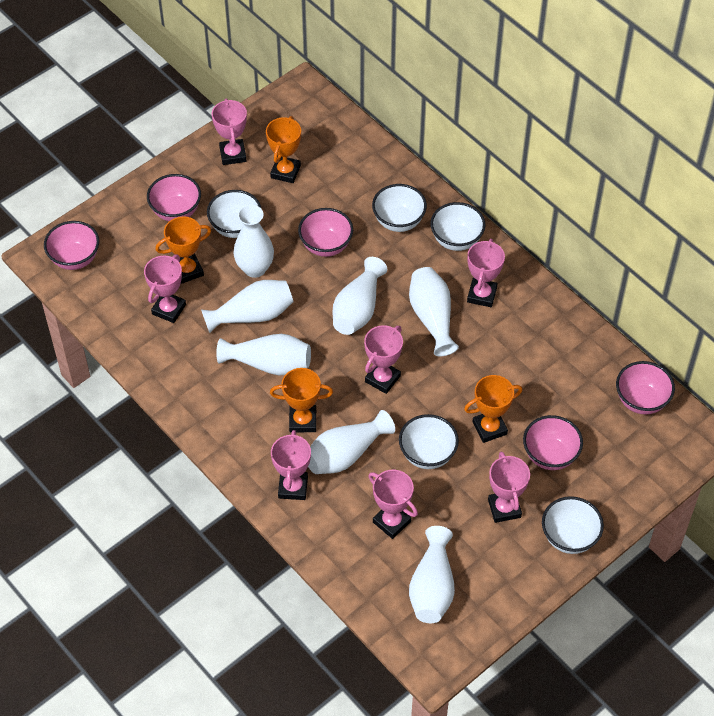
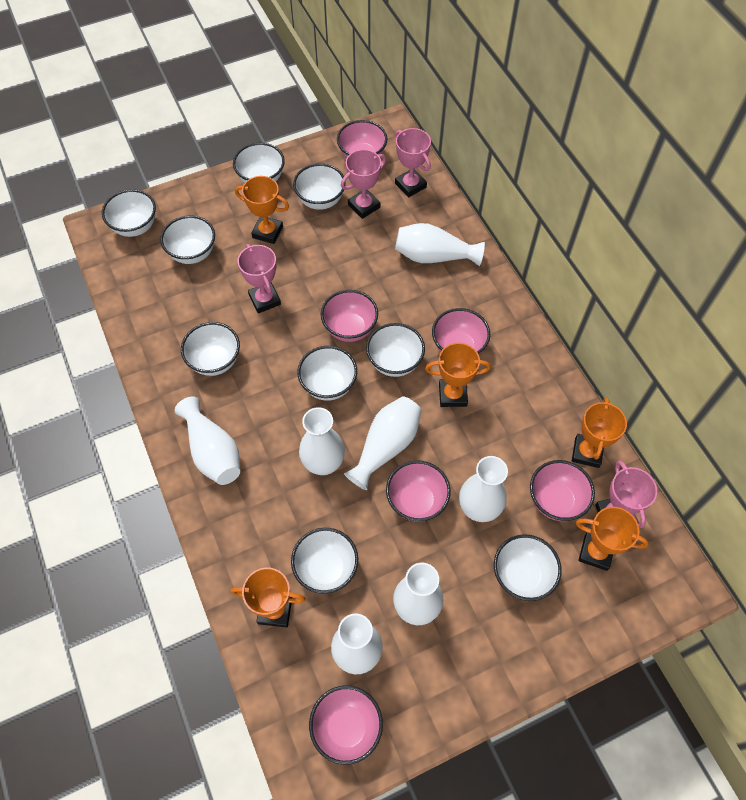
orange trophy: 4 -> 5
pink bowl: 5 -> 6
pink trophy: 7 -> 4
white bowl: 5 -> 9

